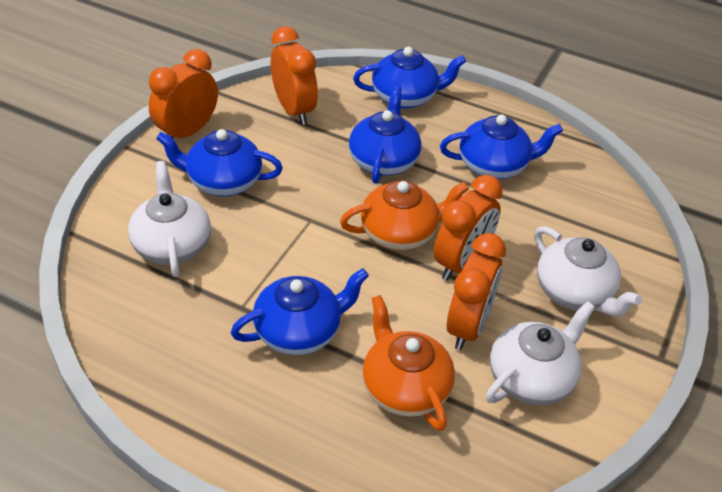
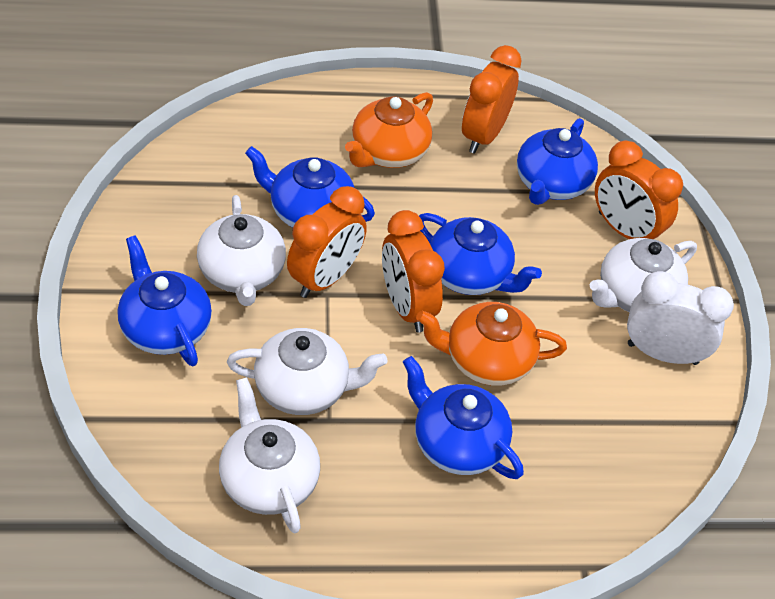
white clock: 0 -> 1
white teapot: 3 -> 4

